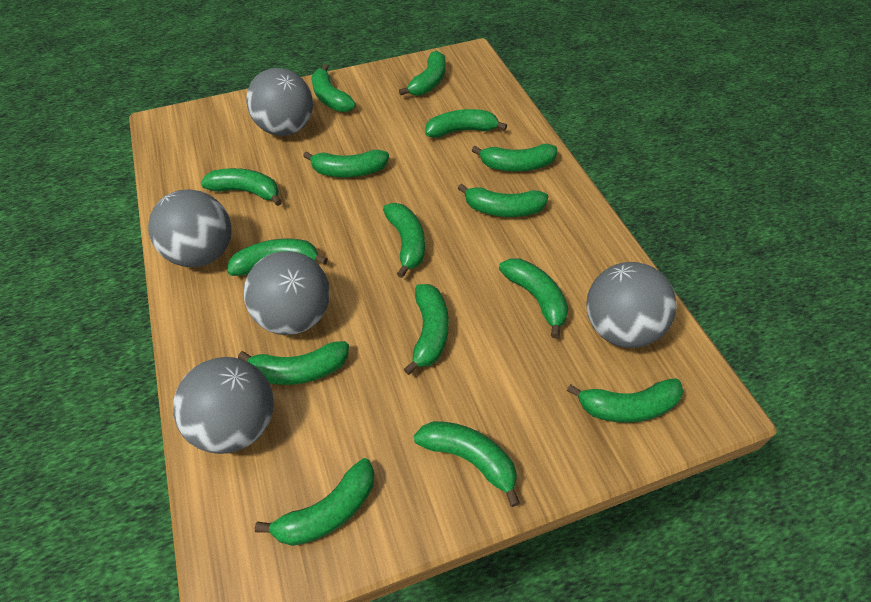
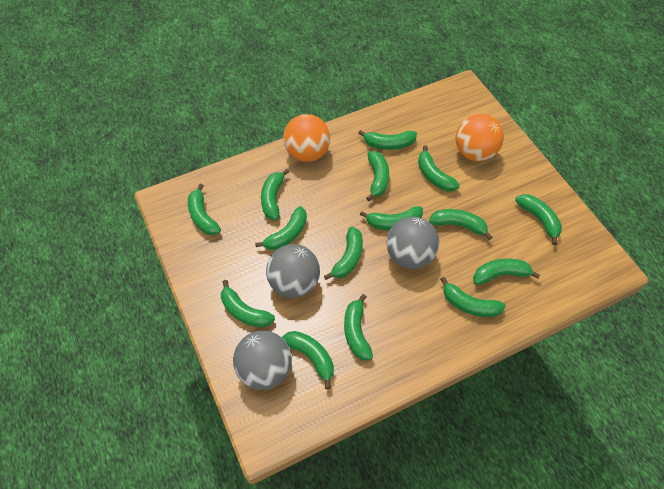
grey ball: 5 -> 3
orange ball: 0 -> 2

